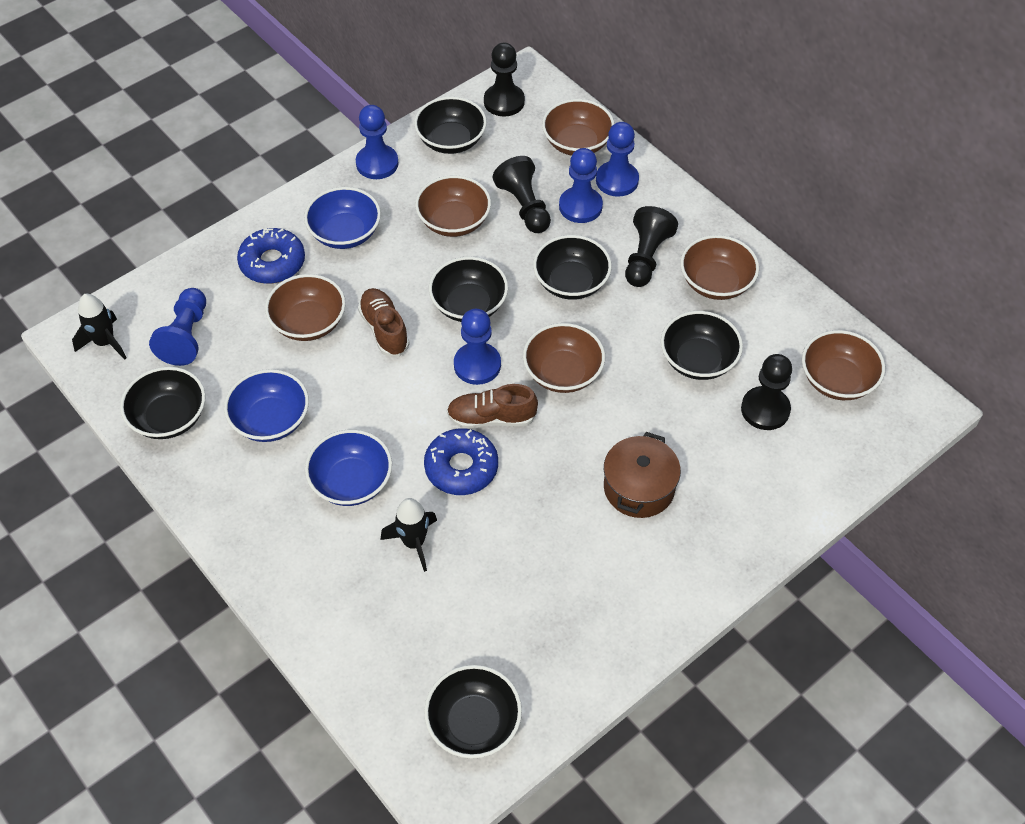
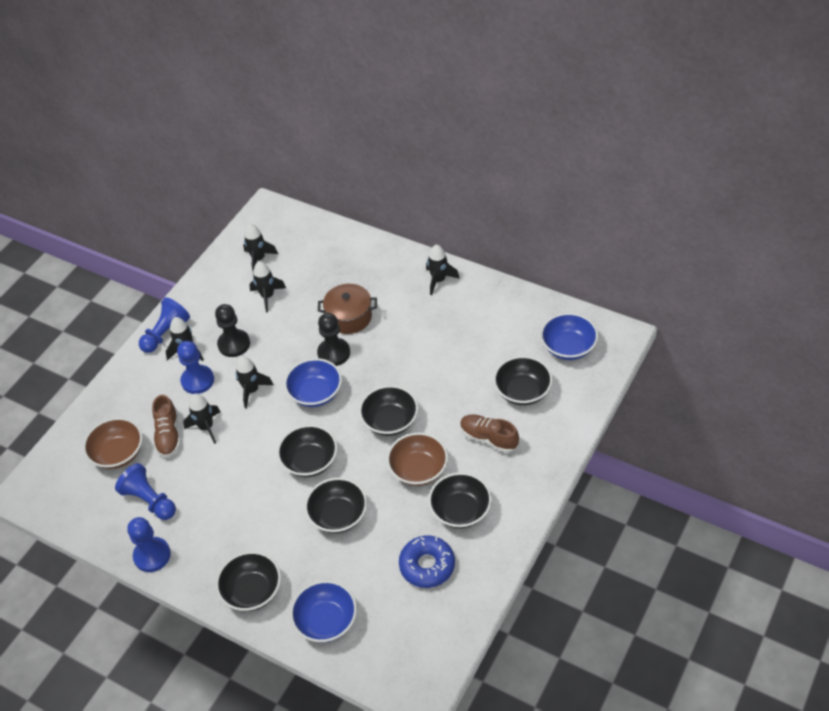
black pawn: 4 -> 2
black rocket: 2 -> 6
blue donut: 2 -> 1
blue pawn: 5 -> 4
brown bowl: 6 -> 2

